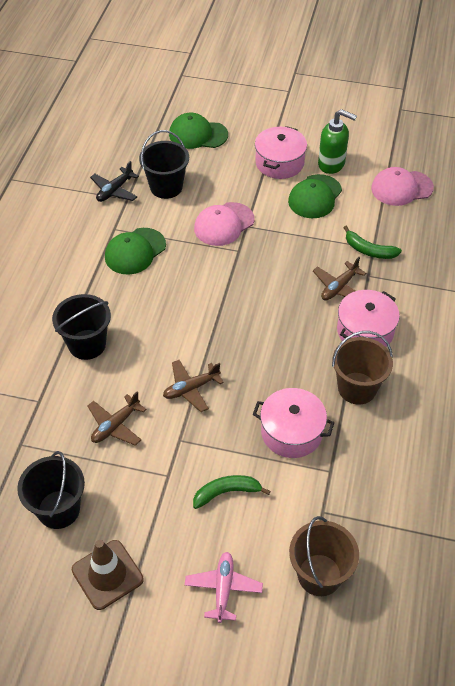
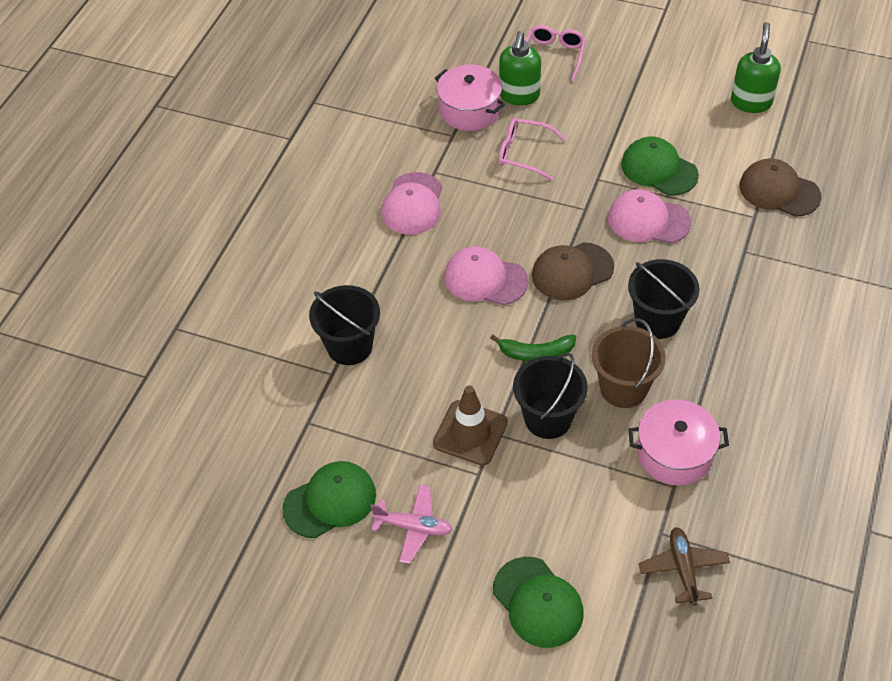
black plane: 1 -> 0
brown bucket: 2 -> 1
brown cap: 0 -> 2
brown plane: 3 -> 1
green banana: 2 -> 1
green soap dispenser: 1 -> 2
pink cap: 2 -> 3
pink glasses: 0 -> 2
pink pot: 3 -> 2

